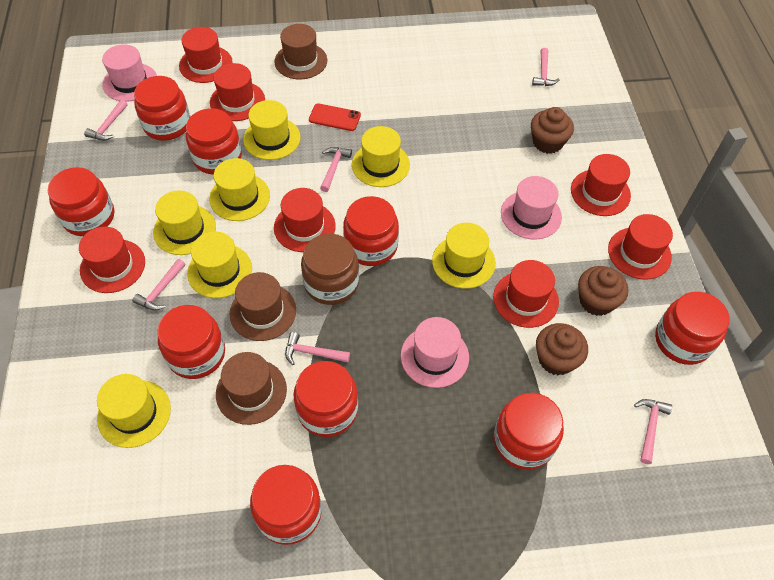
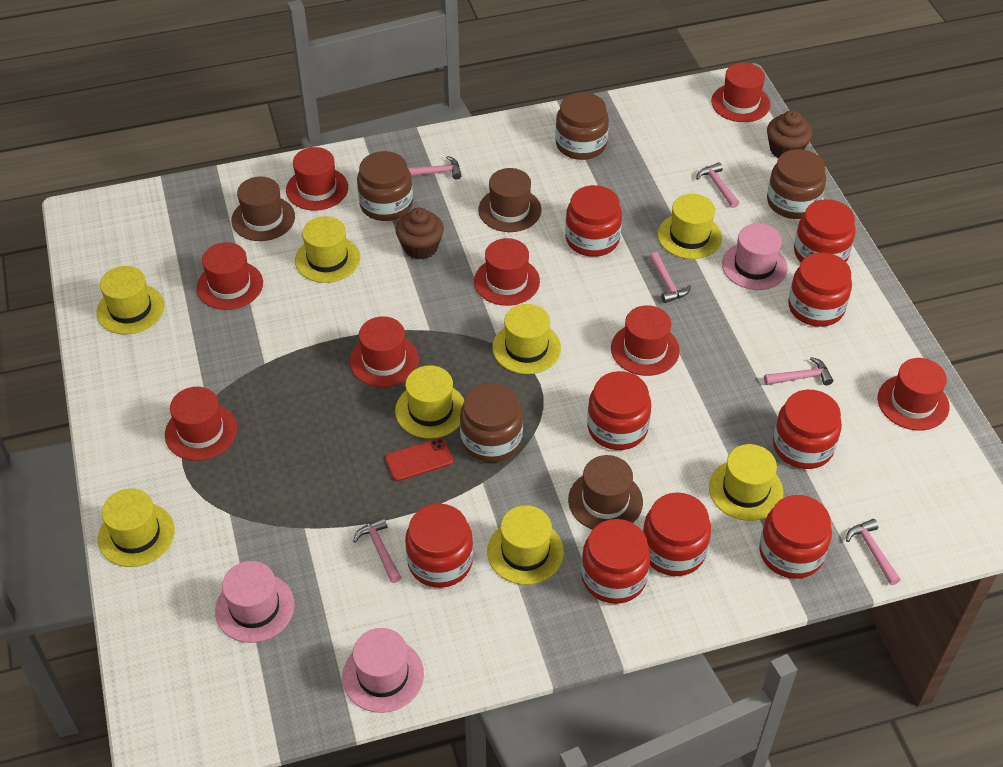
brown cupcake: 3 -> 2
brown jar: 1 -> 4
red hat: 7 -> 8
yellow hat: 7 -> 8

